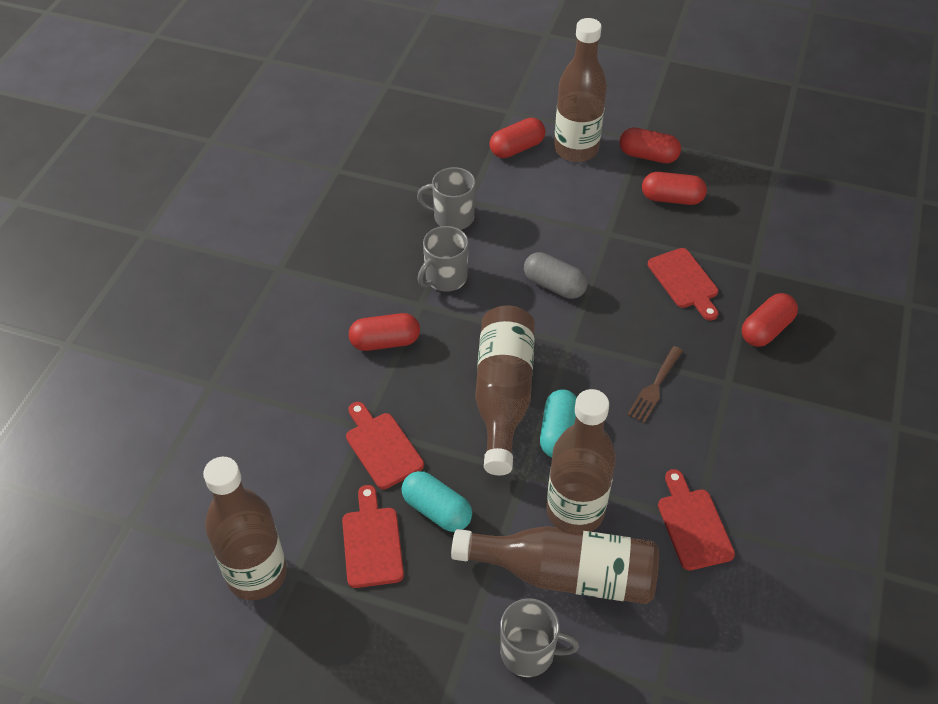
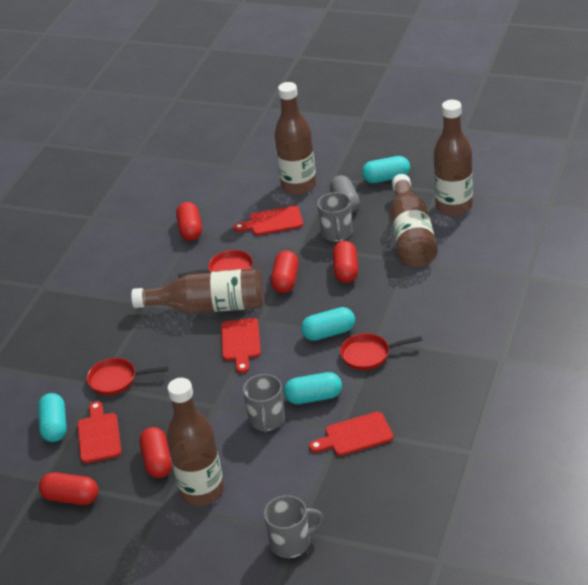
brown fork: 1 -> 0
red pan: 0 -> 3
turquoise capsule: 2 -> 4

